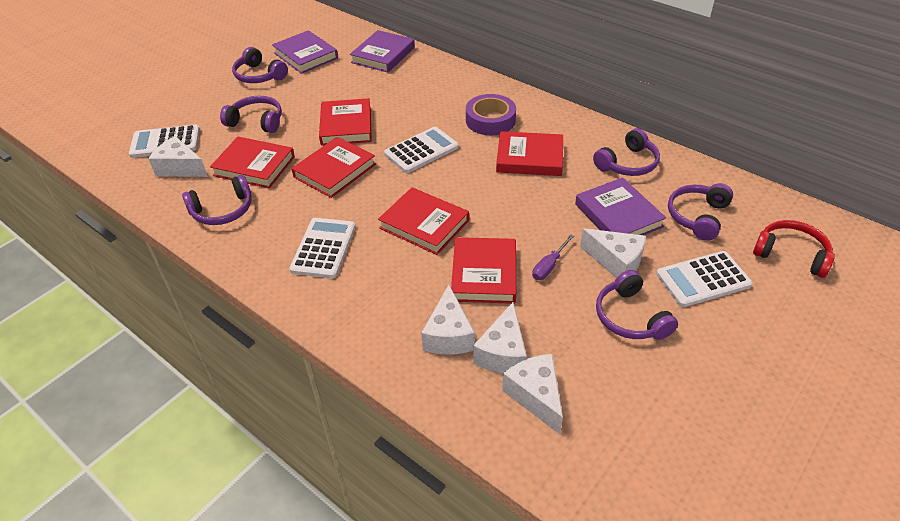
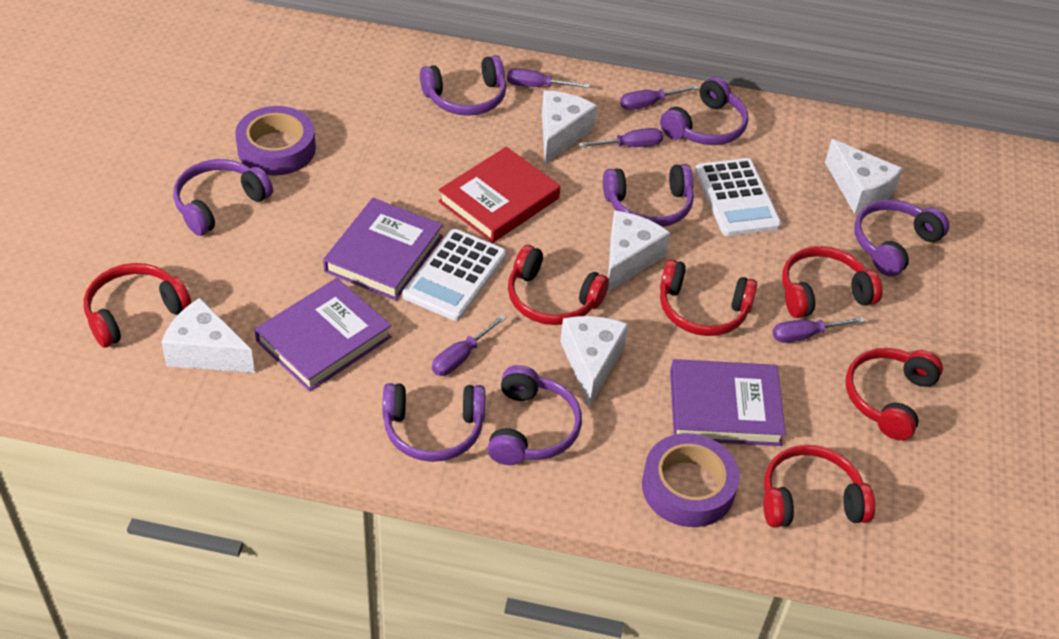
purple headphones: 6 -> 7
purple screwdriver: 1 -> 5
purple tape: 1 -> 2
red book: 6 -> 1
red headphones: 1 -> 6
white calculator: 4 -> 2

